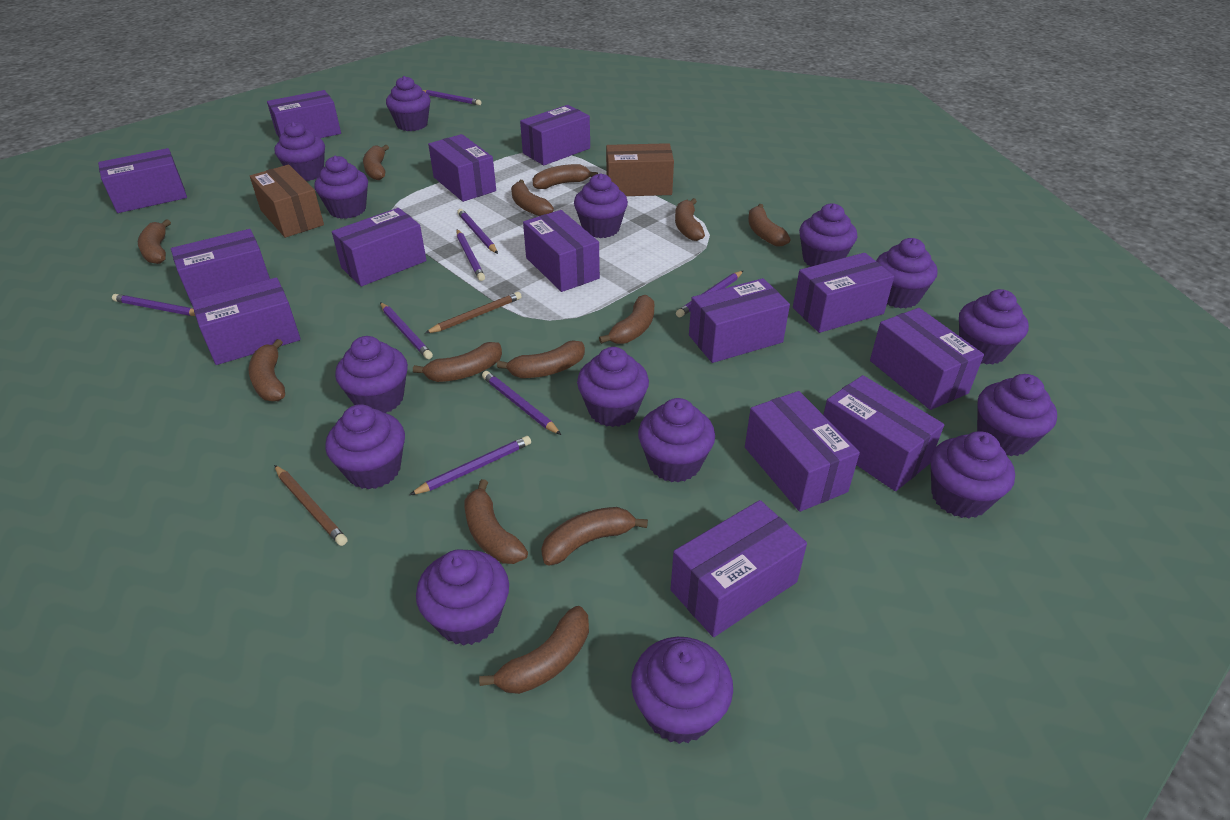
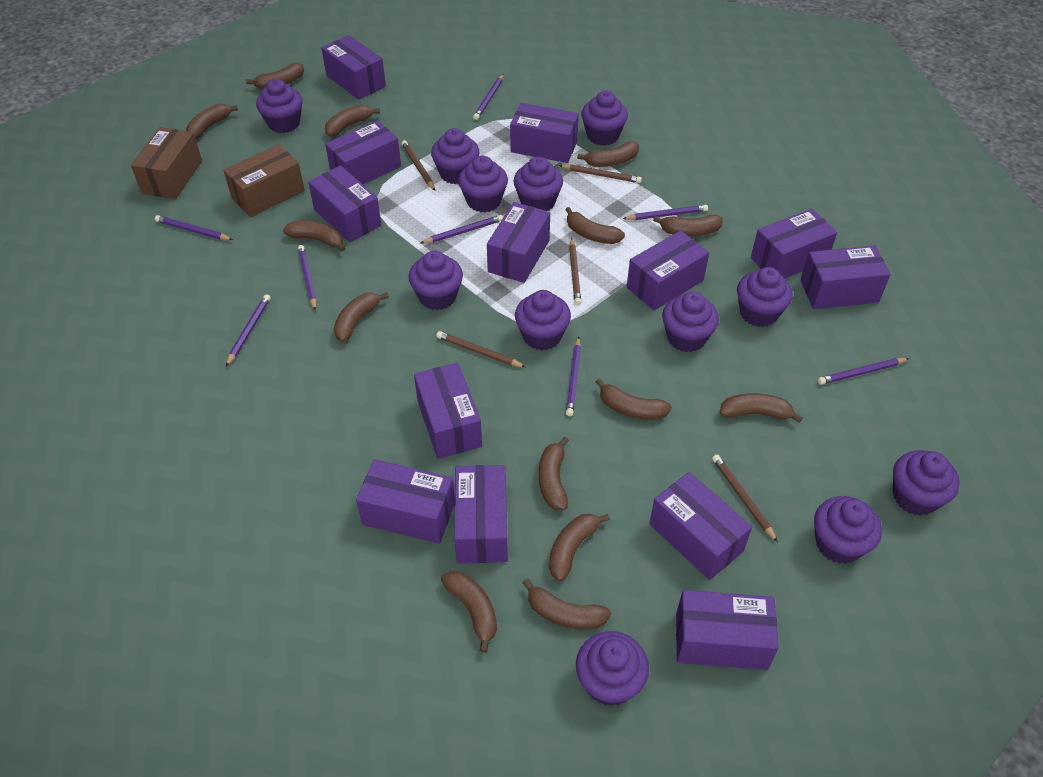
brown banana: 13 -> 14
brown pencil: 2 -> 5
purple box: 14 -> 13
purple cupcake: 15 -> 12

